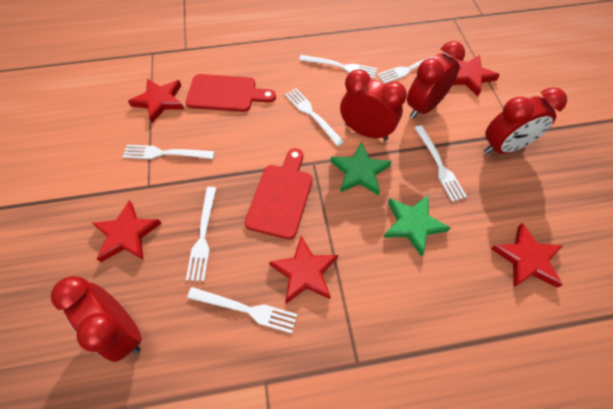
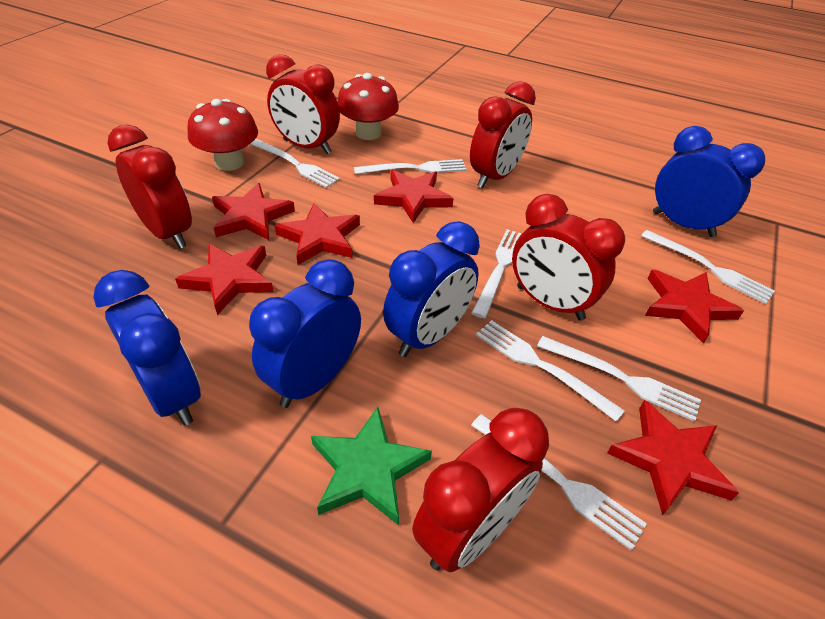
blue clock: 0 -> 4
green star: 2 -> 1
red clock: 4 -> 5
red cutting board: 2 -> 0
red mushroom: 0 -> 2
red star: 5 -> 6

